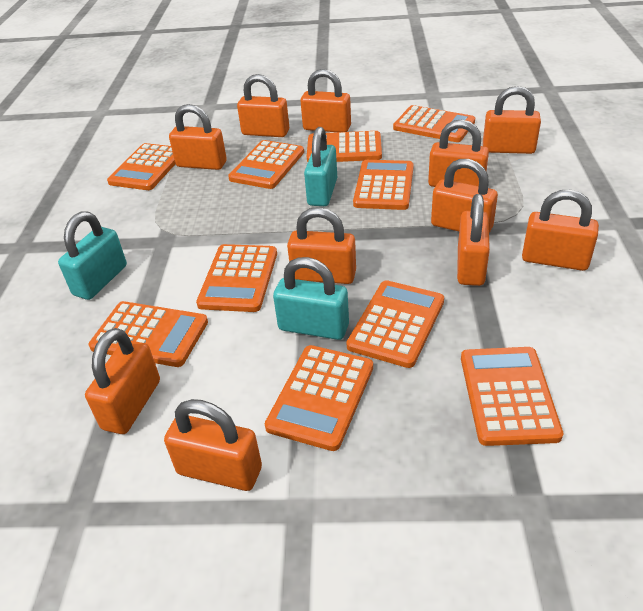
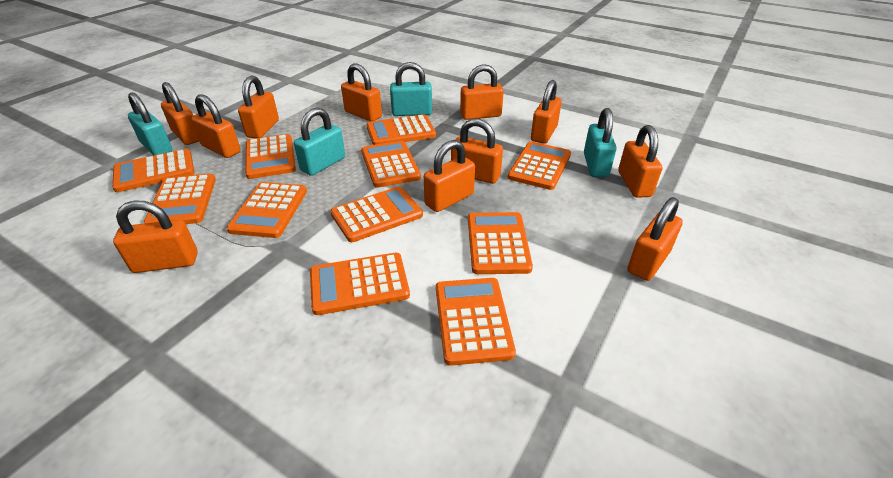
orange calculator: 10 -> 11
turquoise padlock: 3 -> 4

